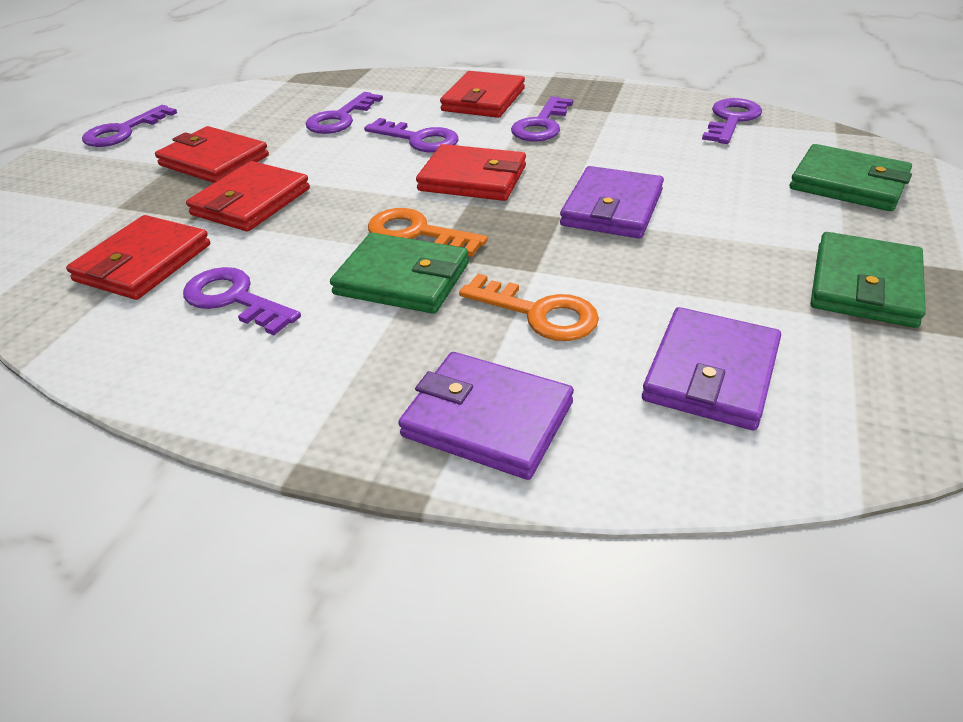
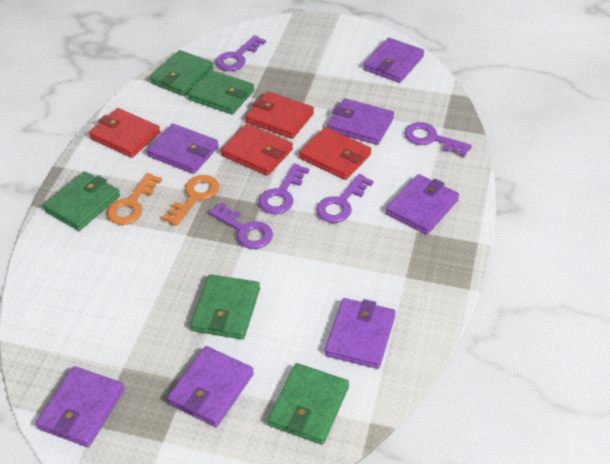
green wallet: 3 -> 5
purple key: 6 -> 5
purple wallet: 3 -> 7
red wallet: 5 -> 4

